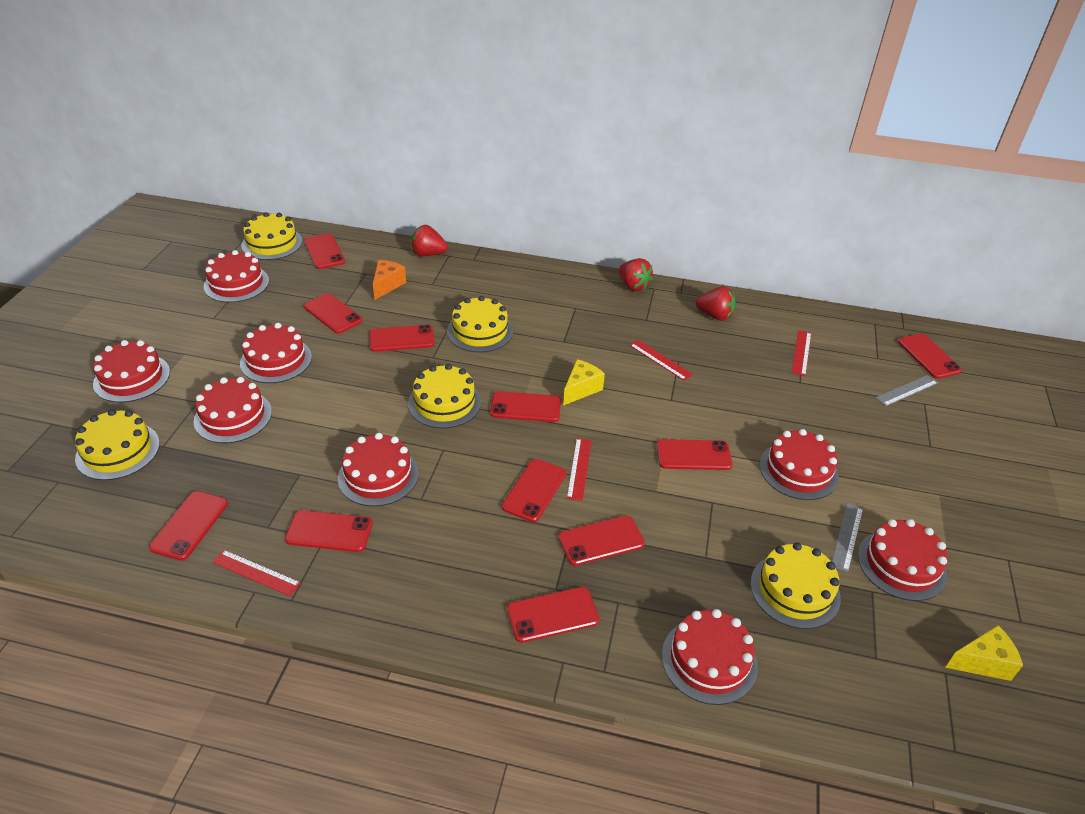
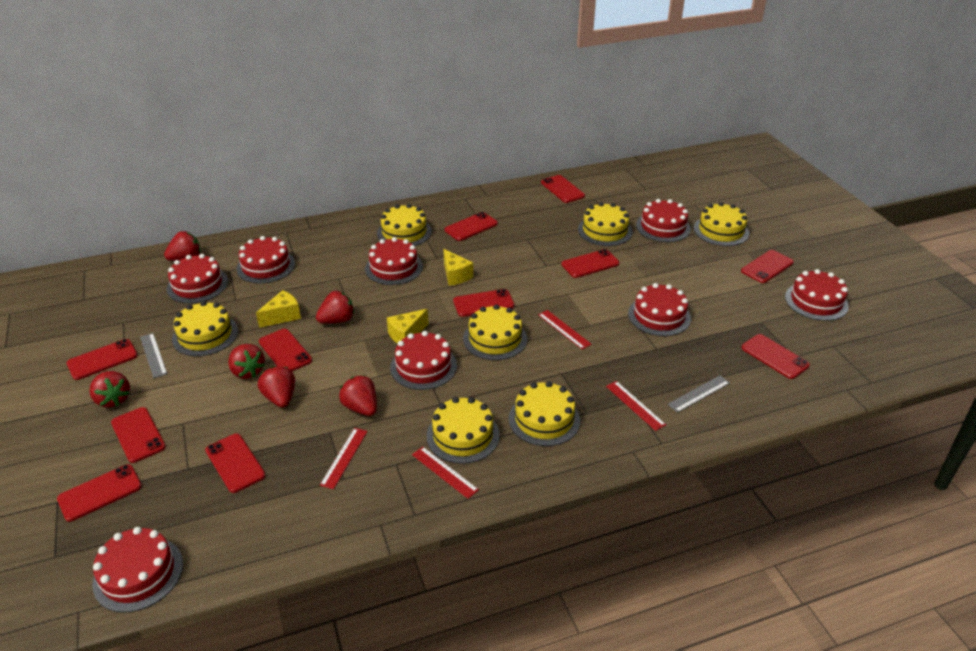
orange cheese: 1 -> 0
red strawberry: 3 -> 6
yellow cake: 5 -> 7
yellow cheese: 2 -> 3

